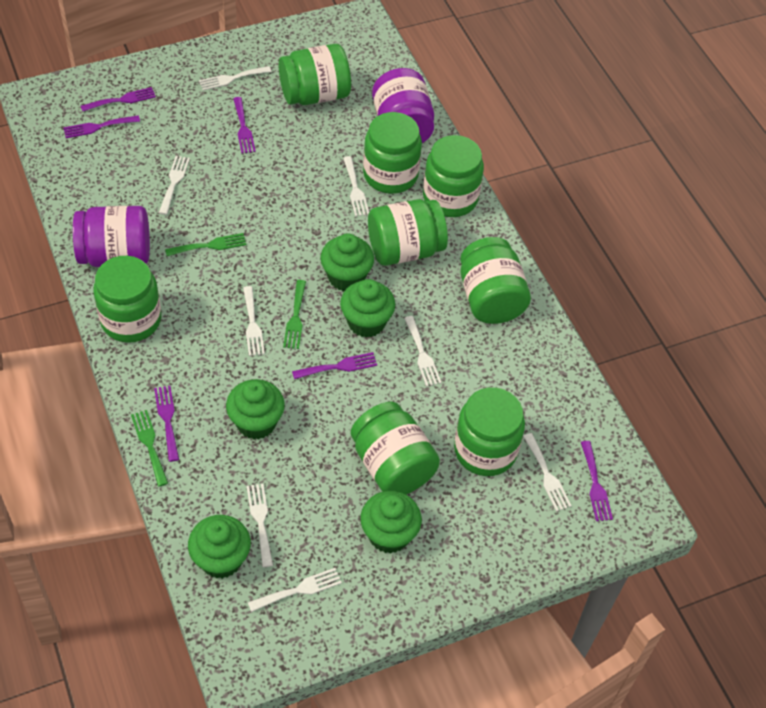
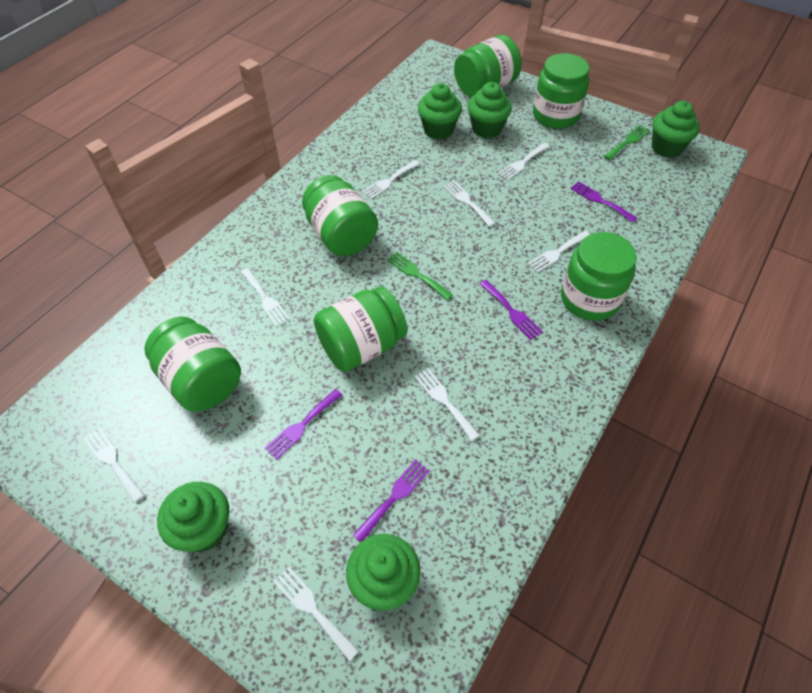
green fork: 3 -> 2
green jar: 8 -> 6
purple fork: 6 -> 4
purple jar: 2 -> 0

